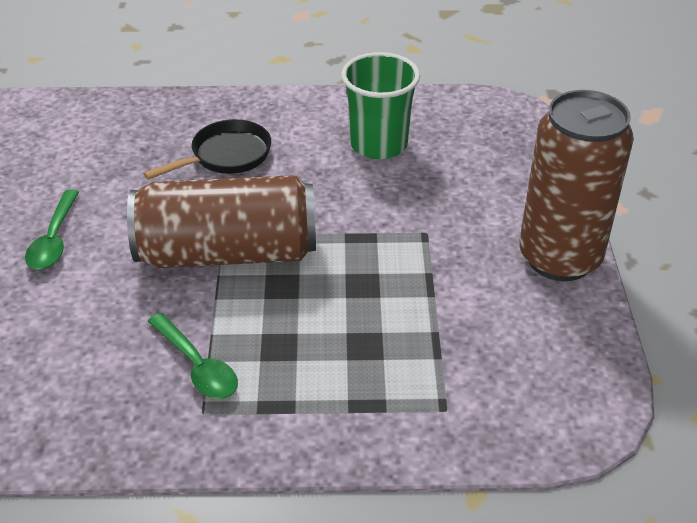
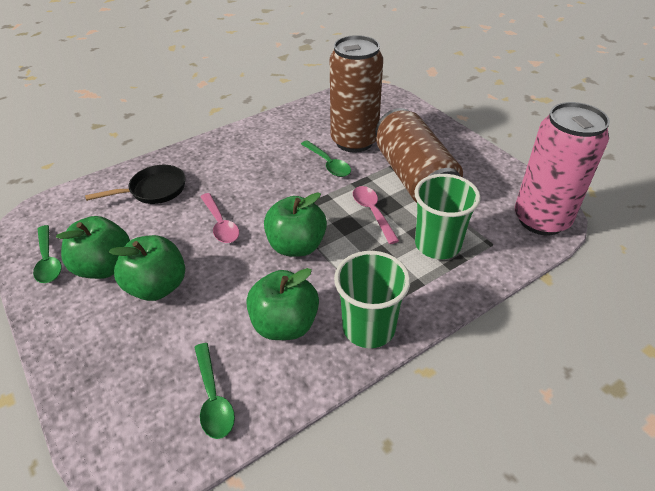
green apple: 0 -> 4
green cup: 1 -> 2
green spoon: 2 -> 3
pink can: 0 -> 1
pink spoon: 0 -> 2

